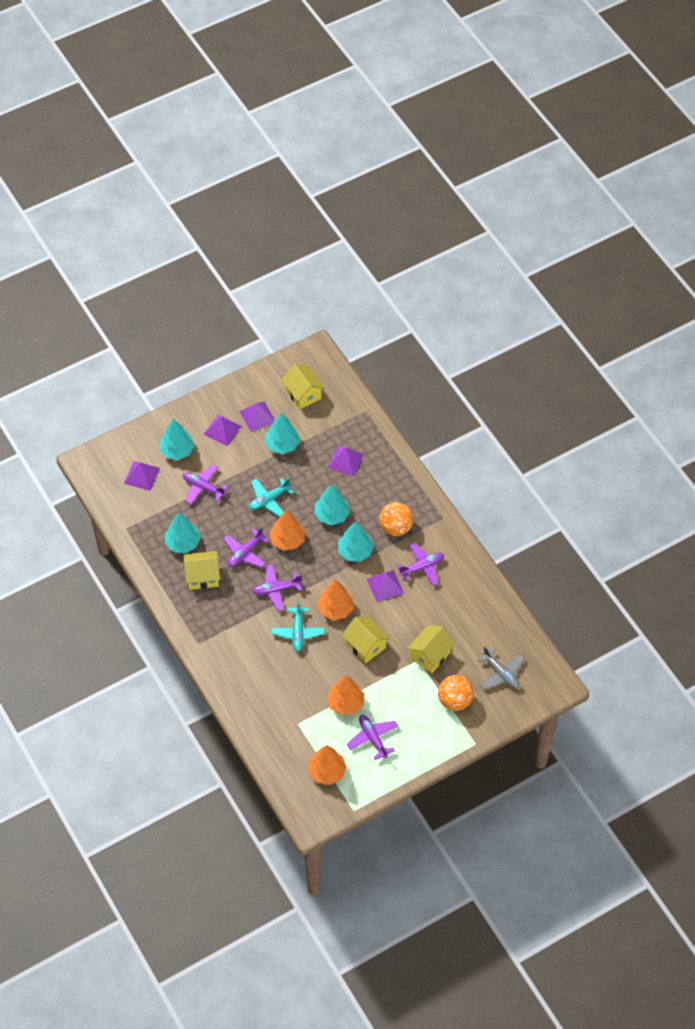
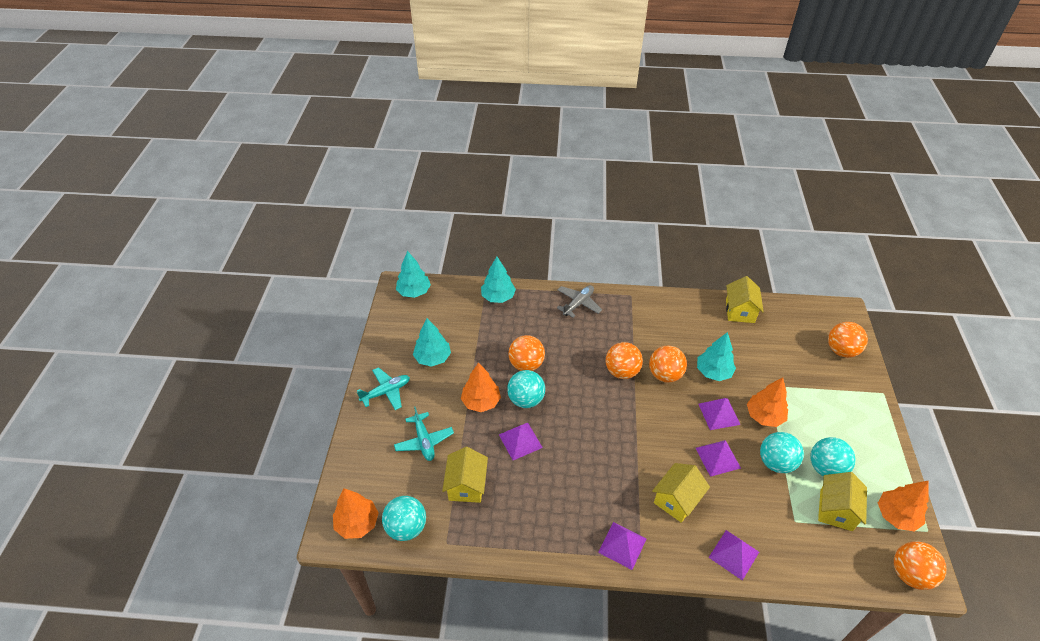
orange ball: 2 -> 5
purple plane: 5 -> 0
turquoise ball: 0 -> 4
turquoise tree: 5 -> 4

